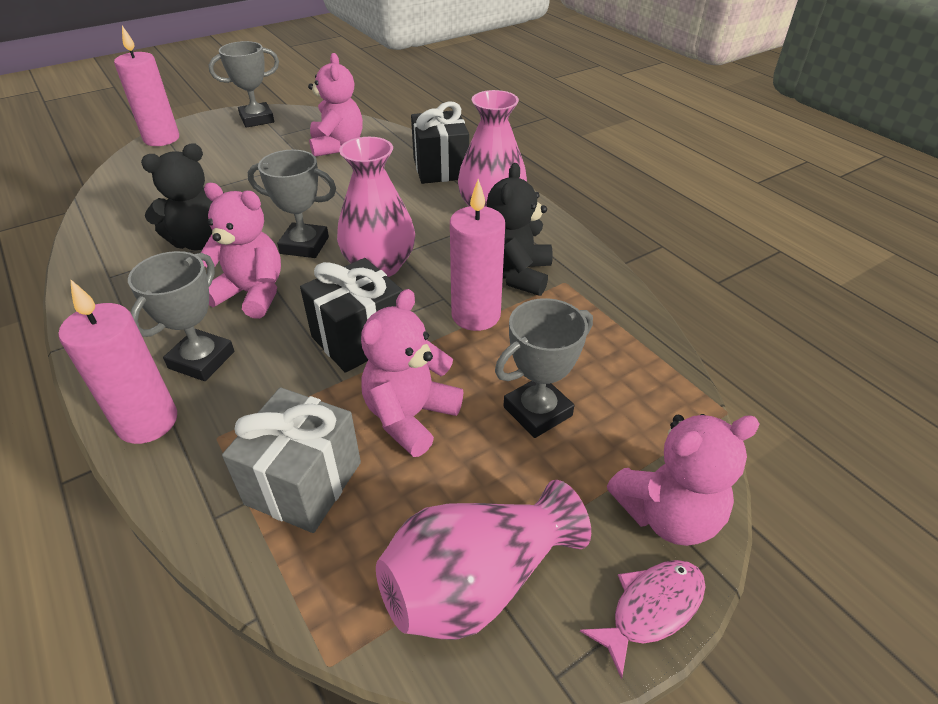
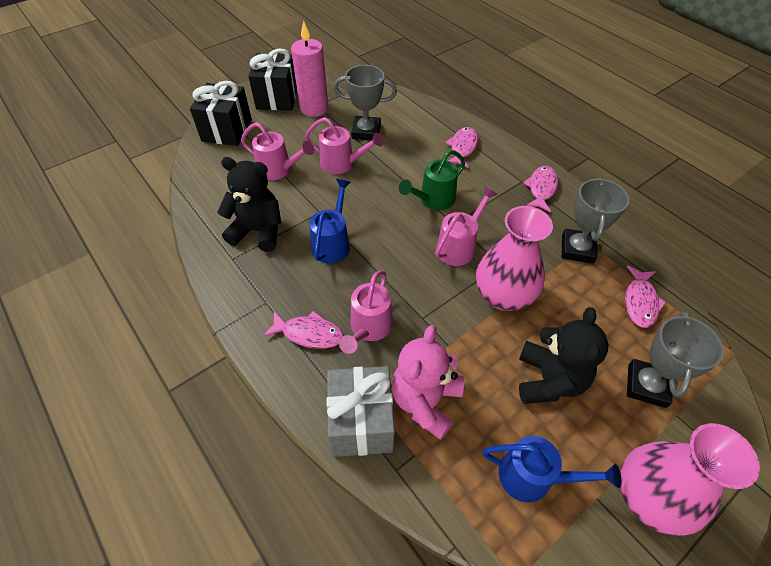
blue watering can: 0 -> 2
green watering can: 0 -> 1
grey trophy: 4 -> 3
pink candle: 3 -> 1
pink fish: 1 -> 4
pink teddy bear: 4 -> 1
pink vase: 3 -> 2
pink watering can: 0 -> 4

